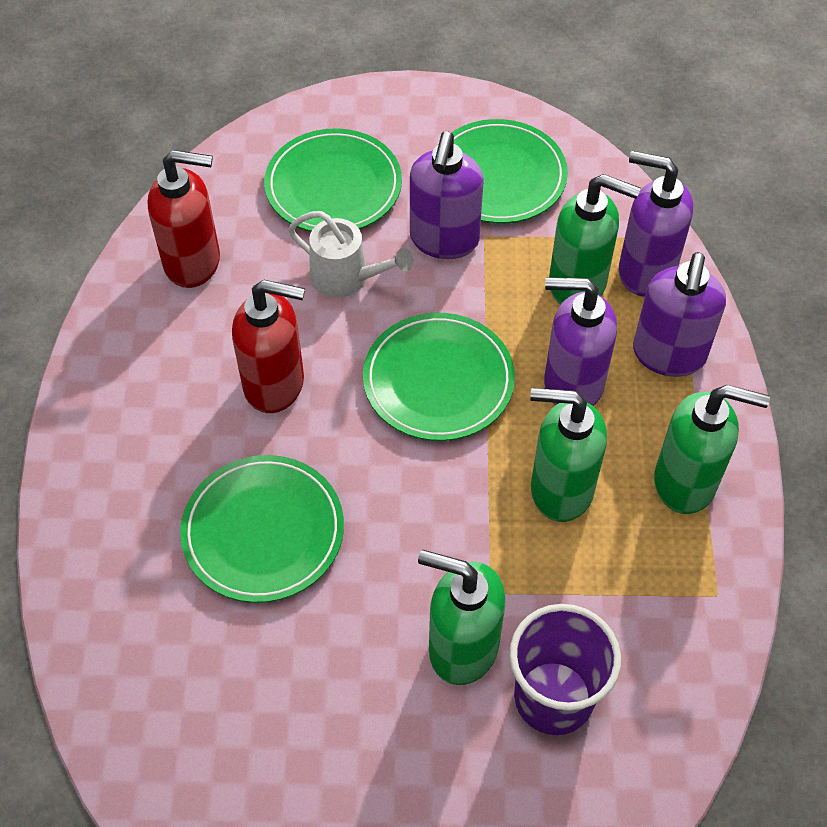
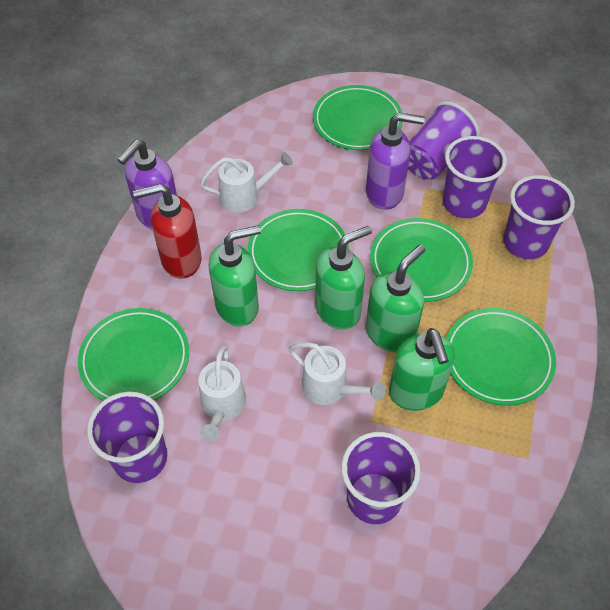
green plate: 4 -> 5
purple cup: 1 -> 5
purple soap dispenser: 4 -> 2
red soap dispenser: 2 -> 1
white watering can: 1 -> 3

